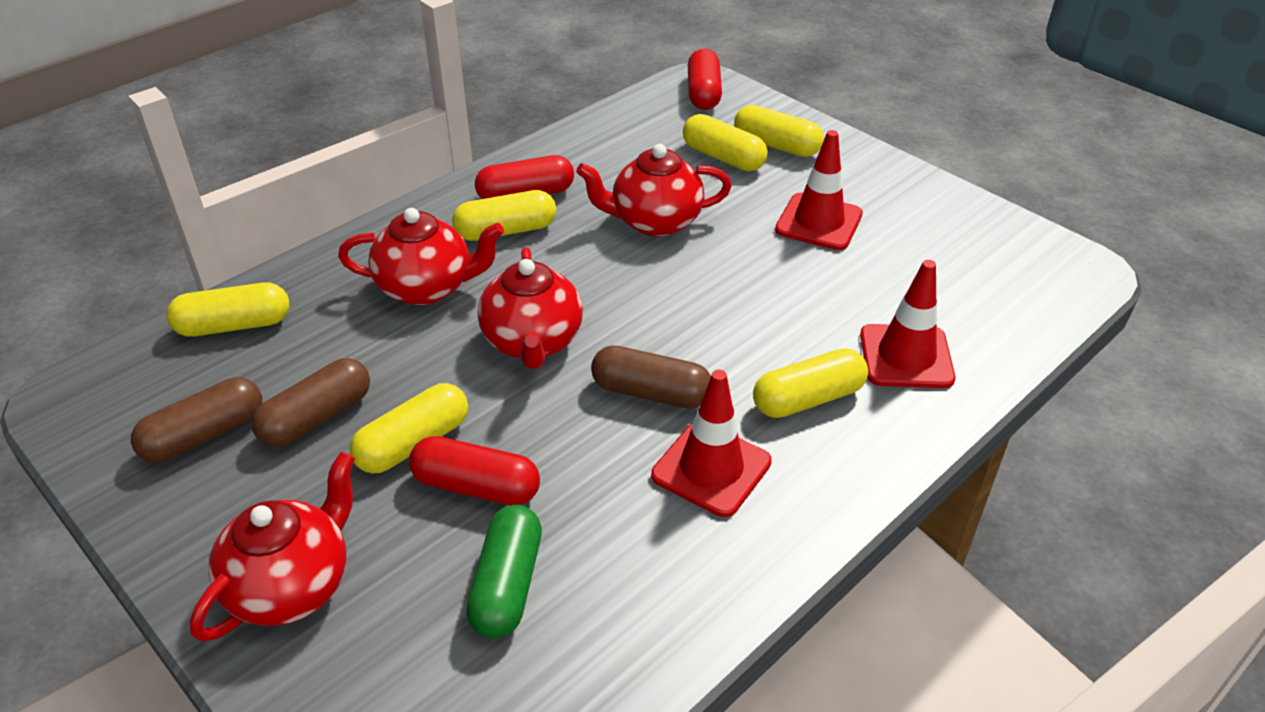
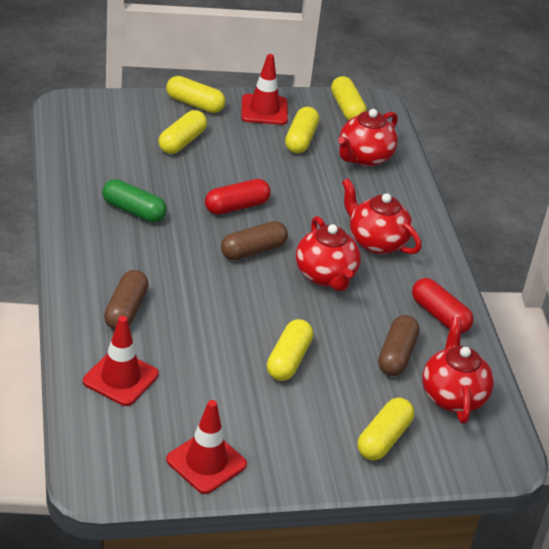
red capsule: 3 -> 2

